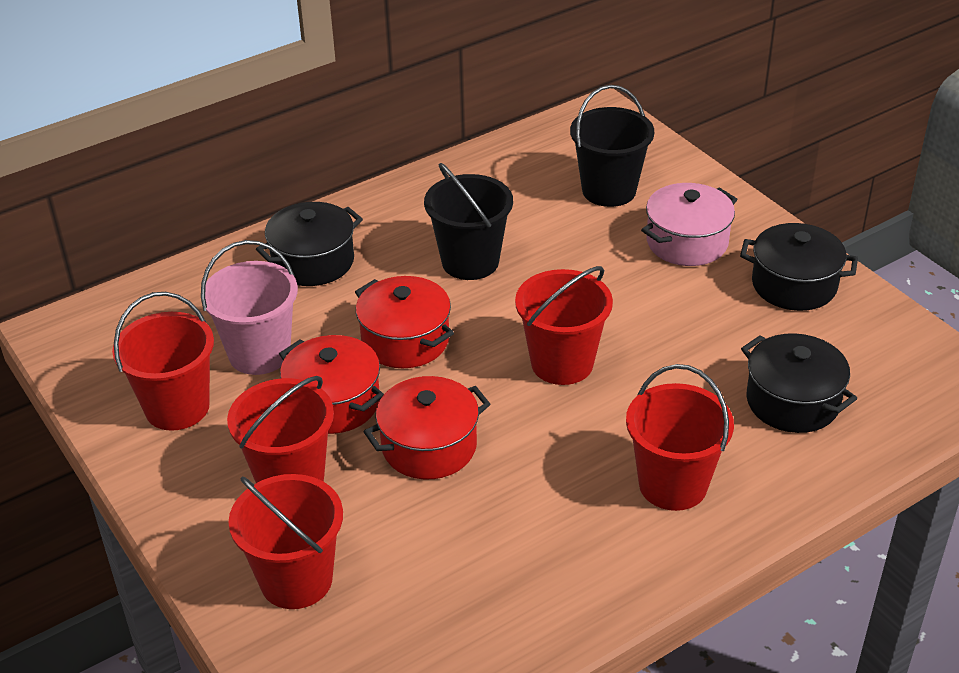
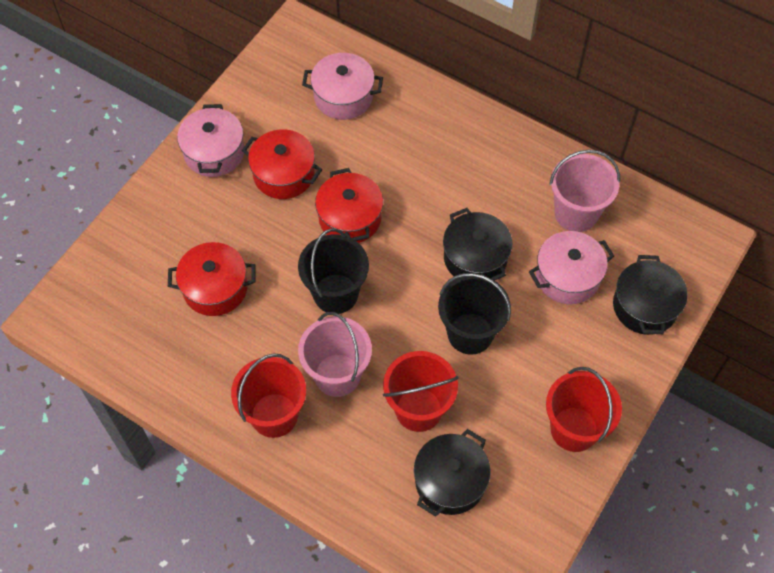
pink bucket: 1 -> 2
pink pot: 1 -> 3
red bucket: 5 -> 3

